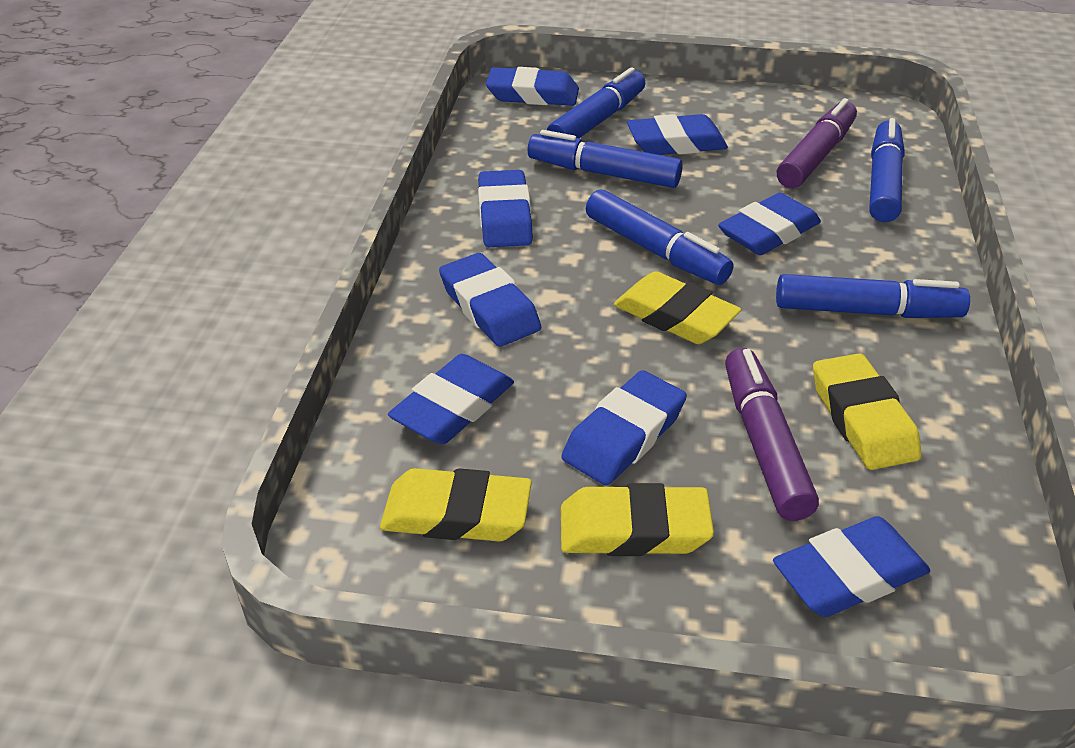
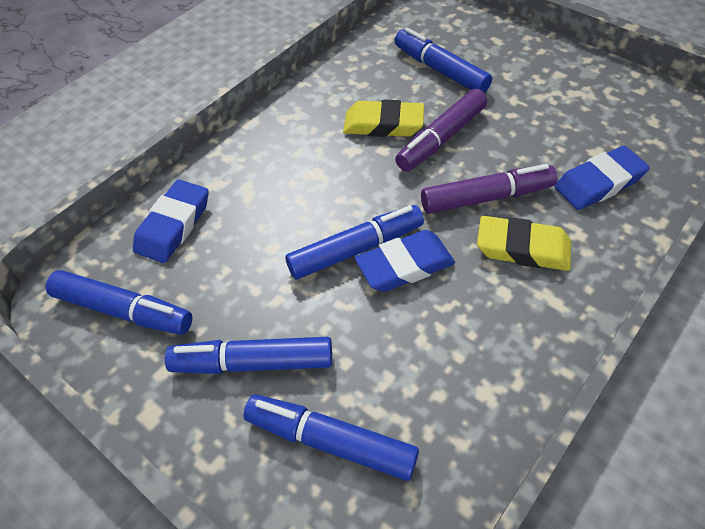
blue eraser: 8 -> 3
yellow eraser: 4 -> 2

